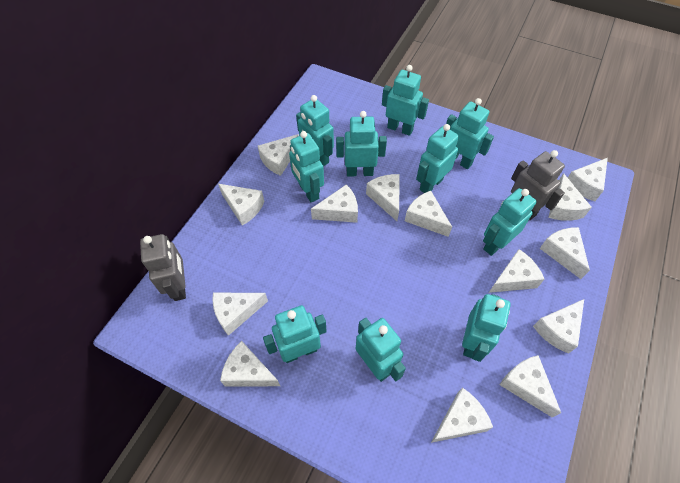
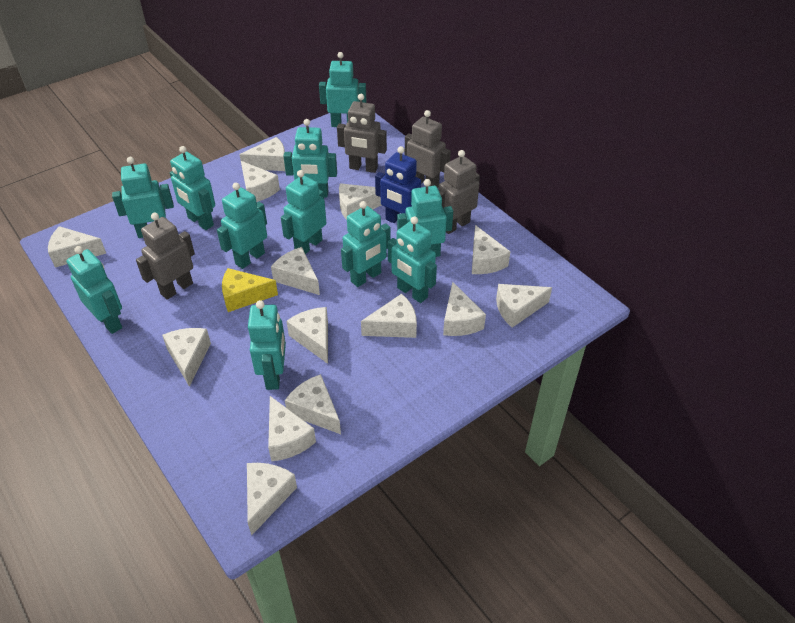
blue robot: 0 -> 1
grey robot: 2 -> 4
turquoise robot: 10 -> 11
yellow cheese: 0 -> 1

